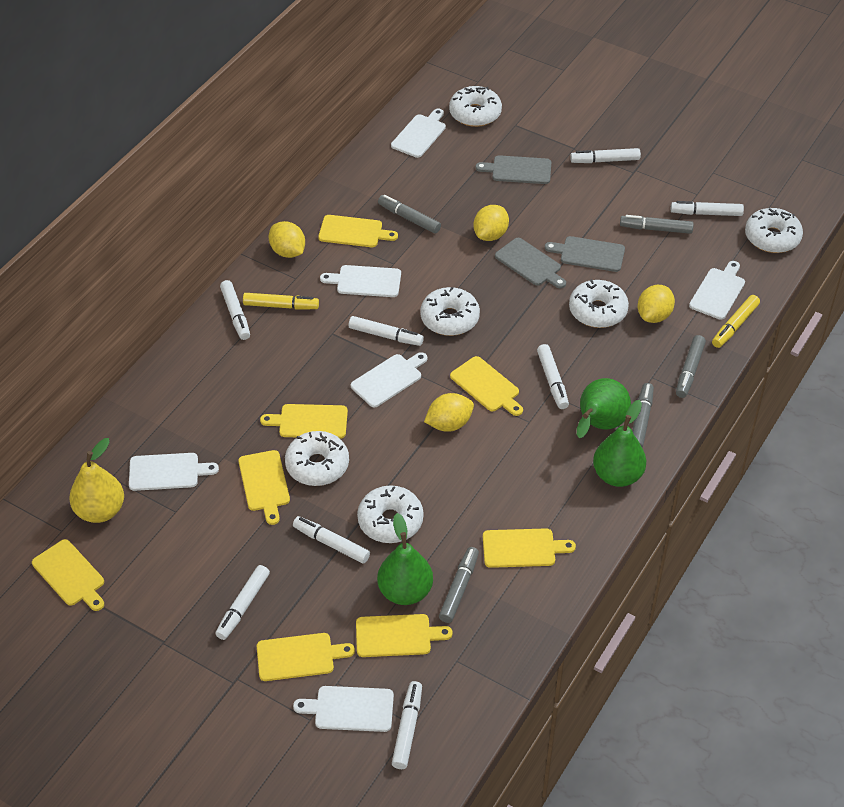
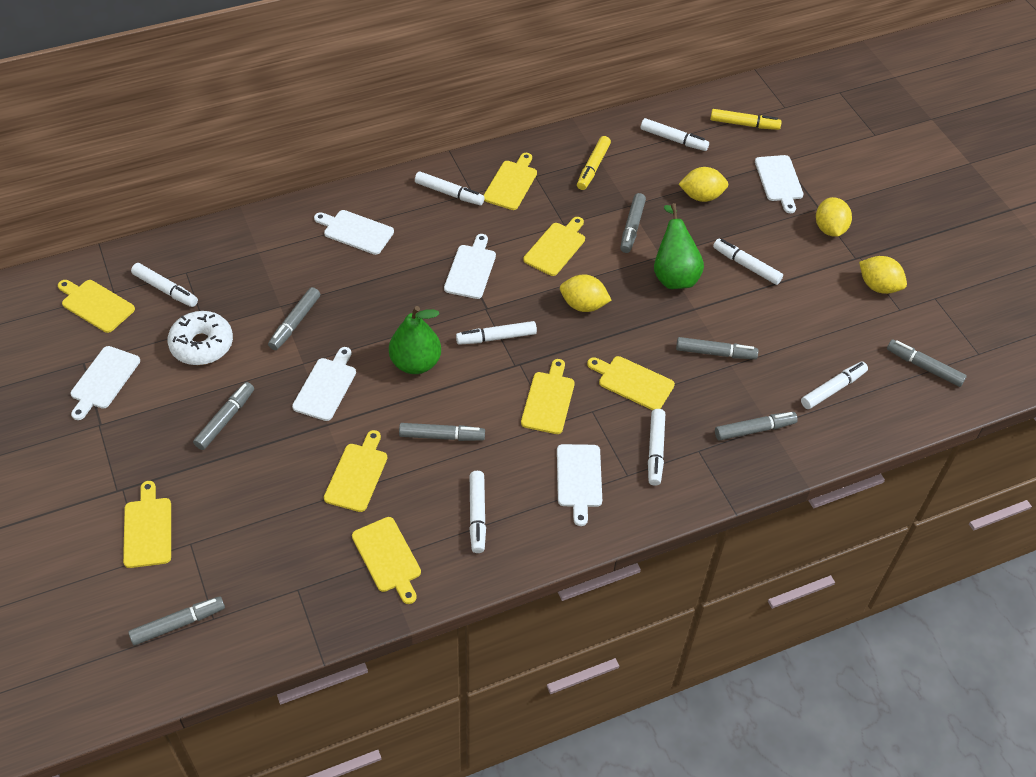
green pear: 3 -> 2
grey cutting board: 3 -> 0
grey marker: 5 -> 8
white donut: 6 -> 1
yellow pear: 1 -> 0

